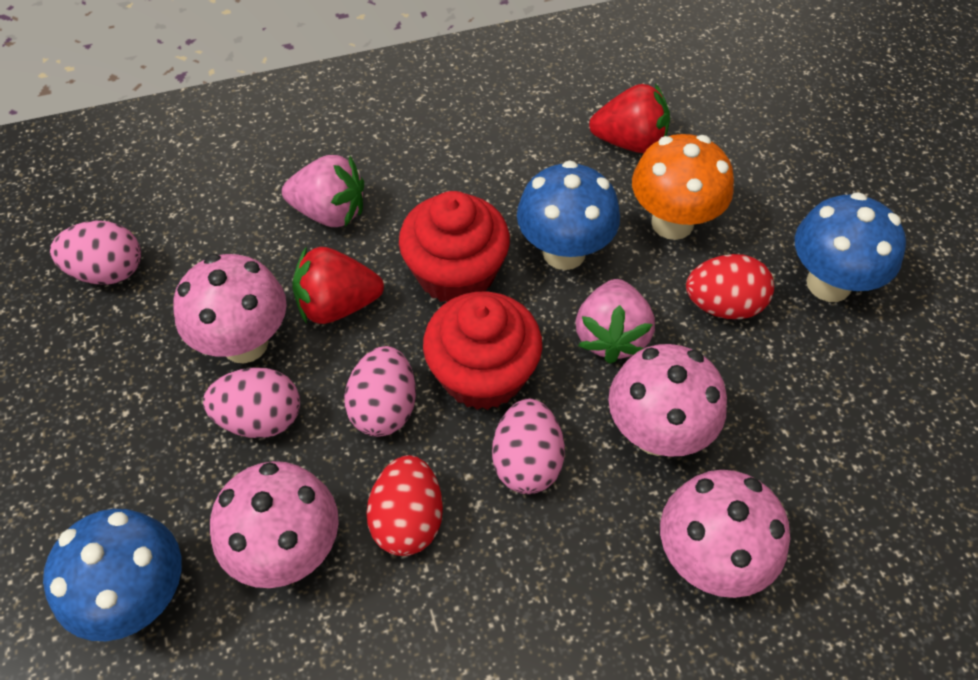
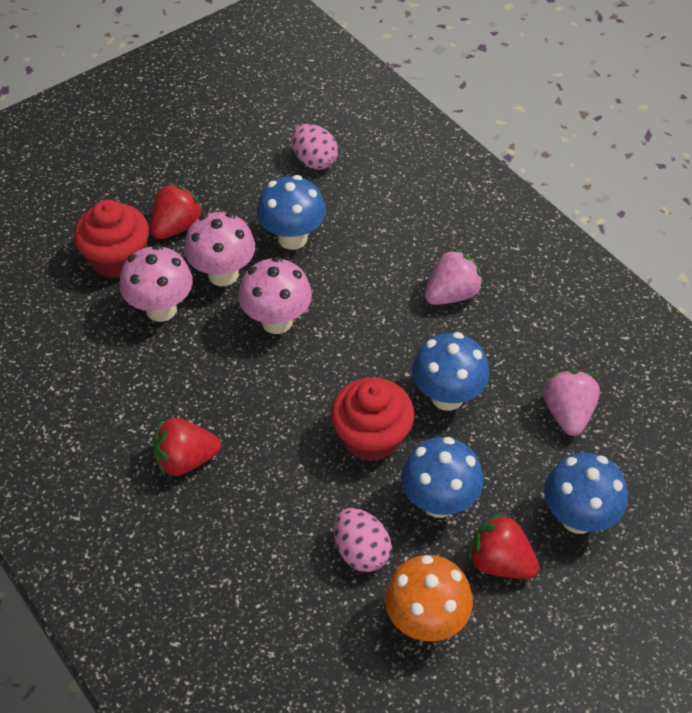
blue mushroom: 3 -> 4
pink egg: 4 -> 2
pink mushroom: 4 -> 3
red egg: 2 -> 0
red strawberry: 2 -> 3

